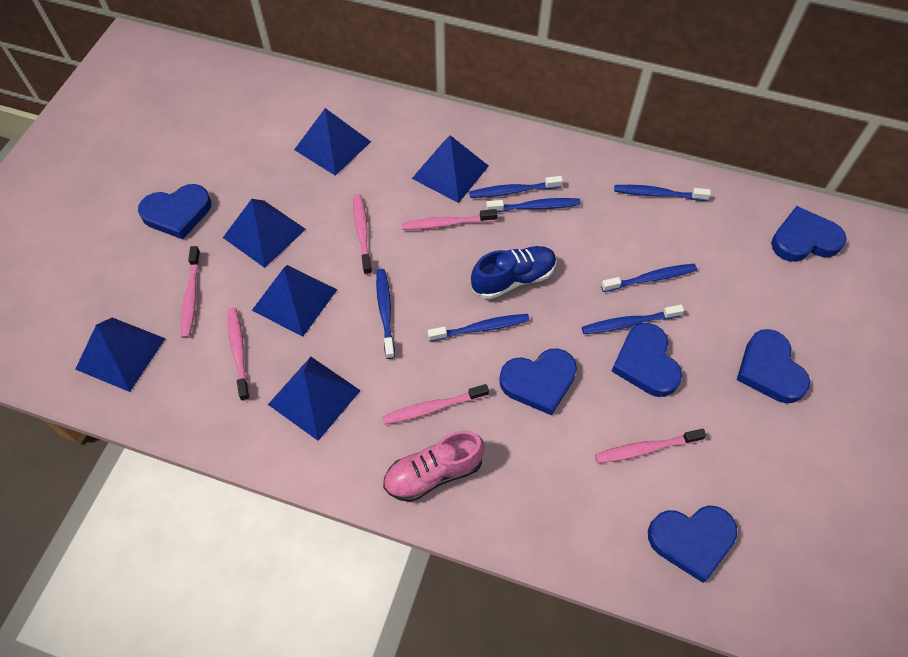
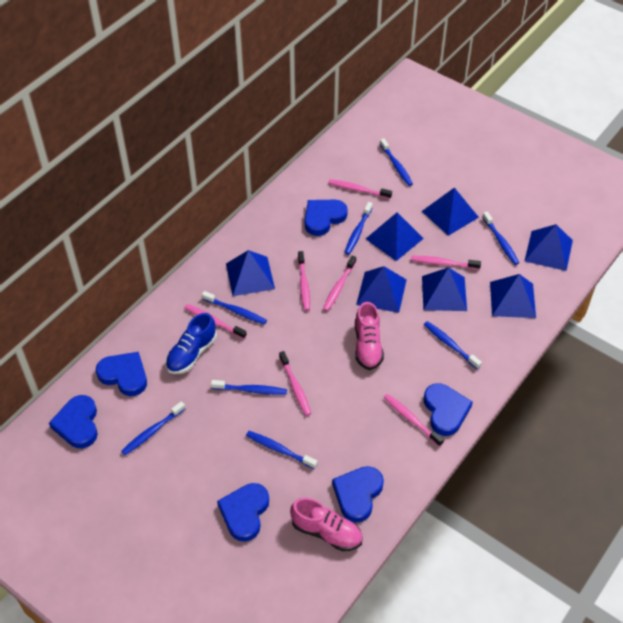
blue pyramid: 6 -> 7
blue toothbrush: 7 -> 8
pink shoe: 1 -> 2
pink toothbrush: 6 -> 7

